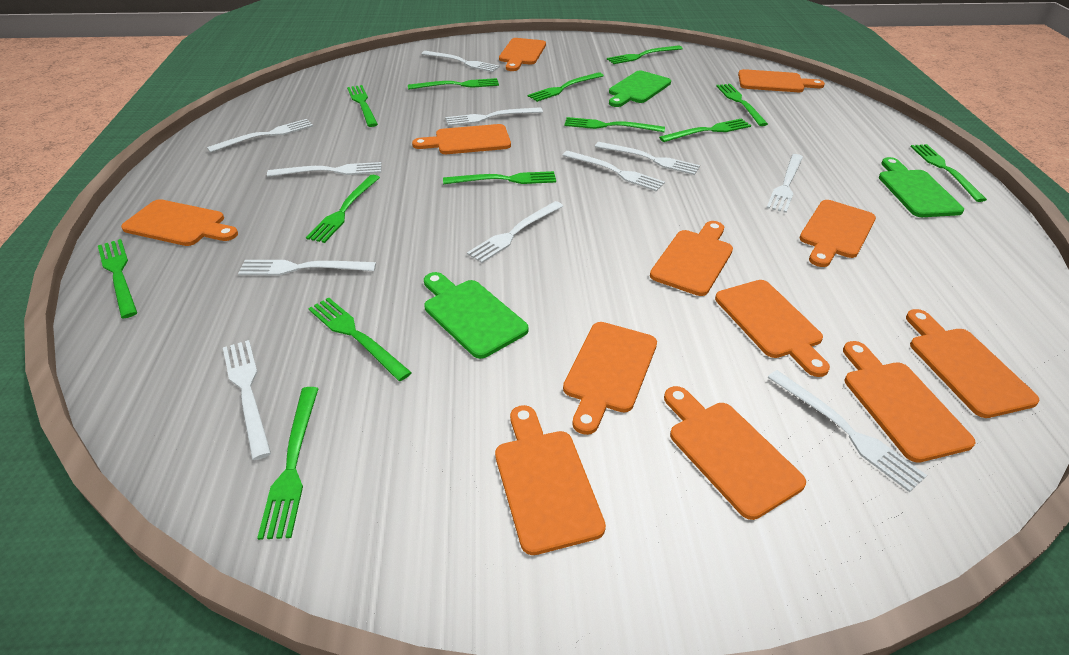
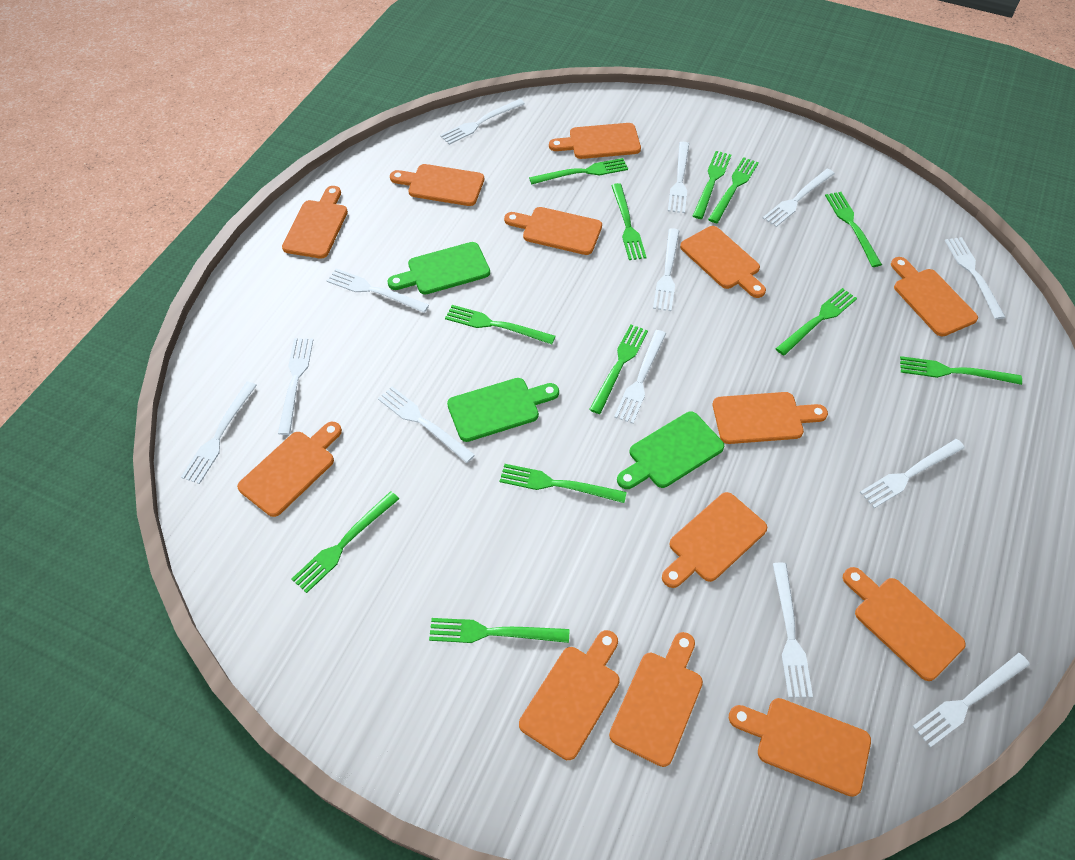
green fork: 13 -> 12
orange cutting board: 12 -> 13
white fork: 11 -> 13

